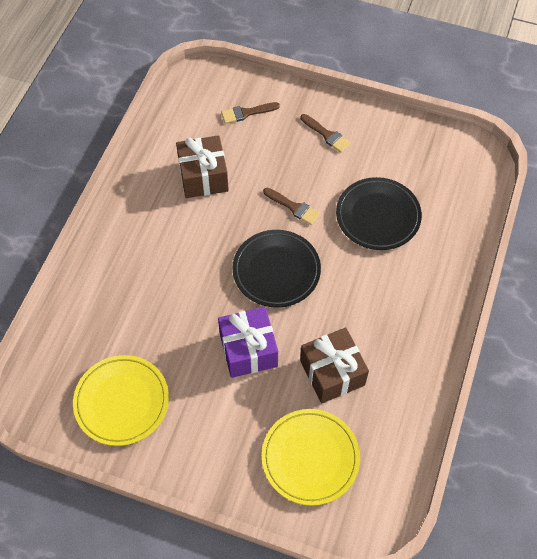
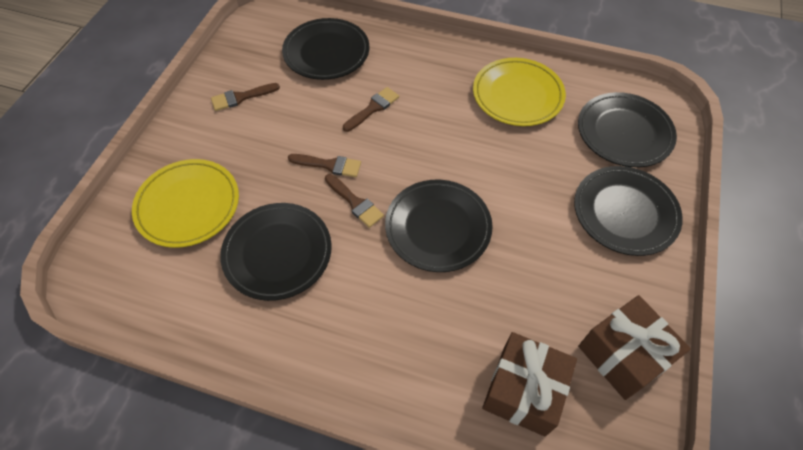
black plate: 2 -> 5
brown brush: 3 -> 4
purple gift: 1 -> 0

